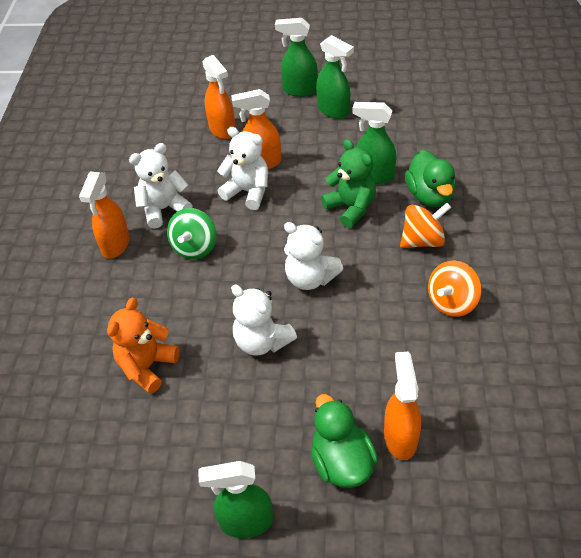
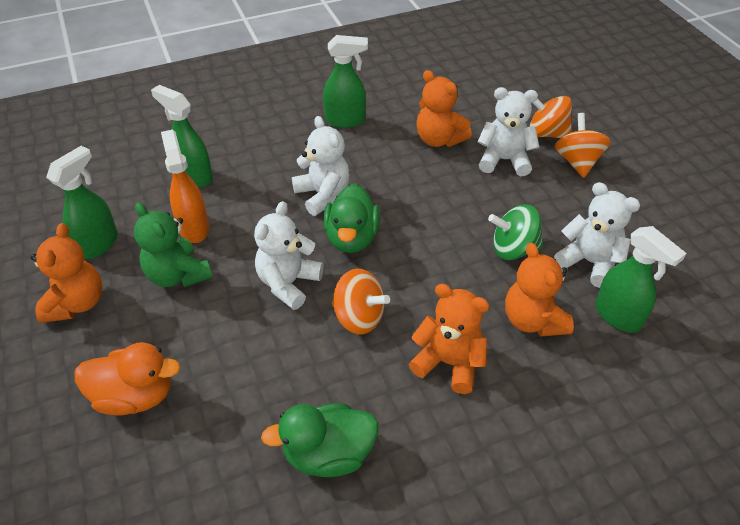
orange duck: 0 -> 1
orange spinning top: 2 -> 3
orange spray bottle: 4 -> 1
orange teddy bear: 1 -> 4

